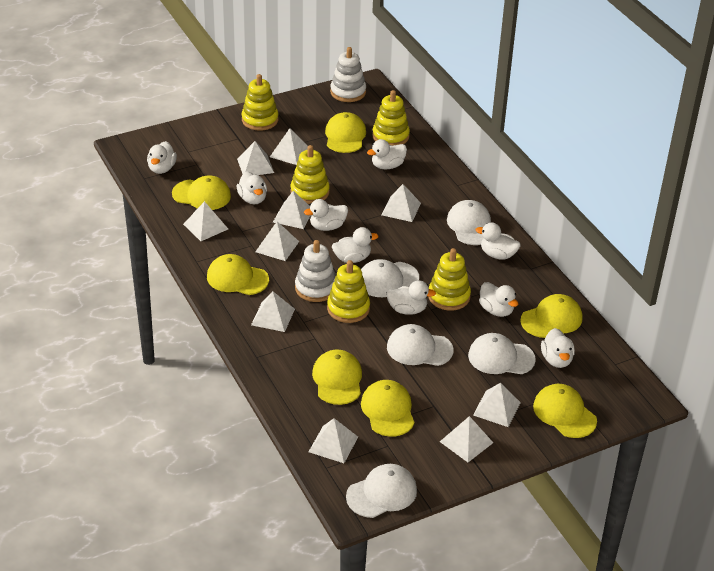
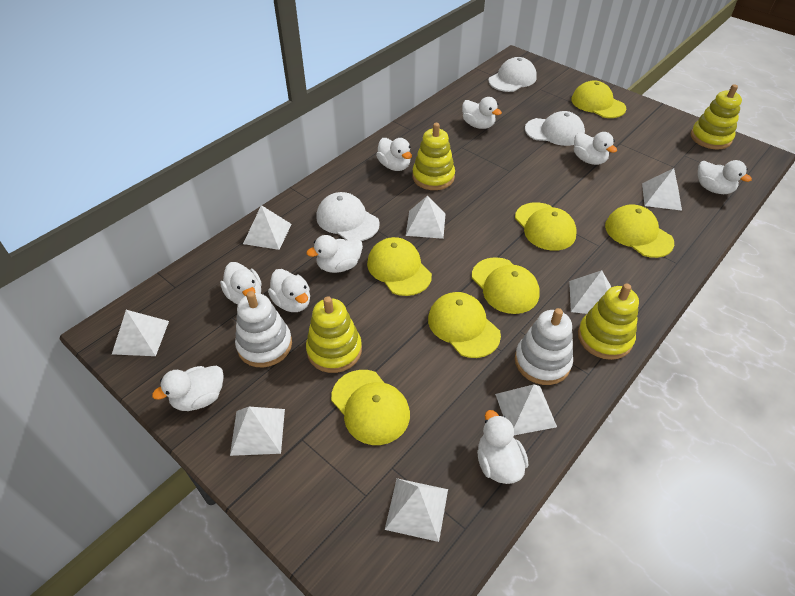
white cap: 5 -> 3
white pyramid: 10 -> 8
yellow stacking toy: 5 -> 4

